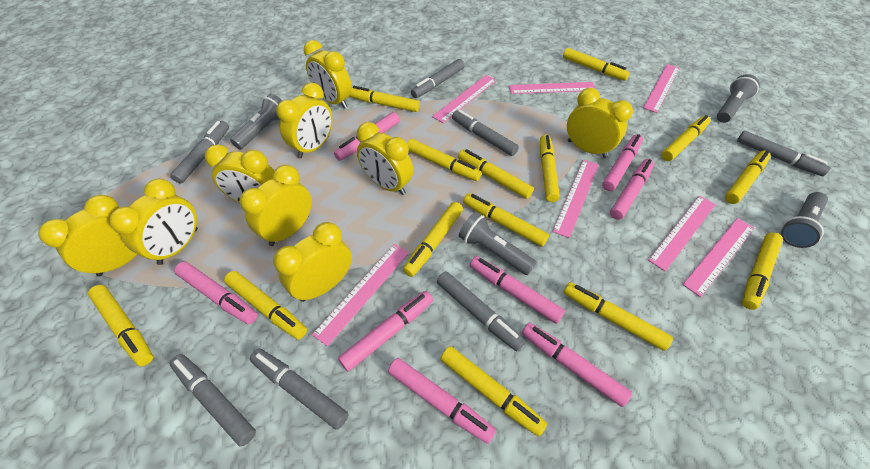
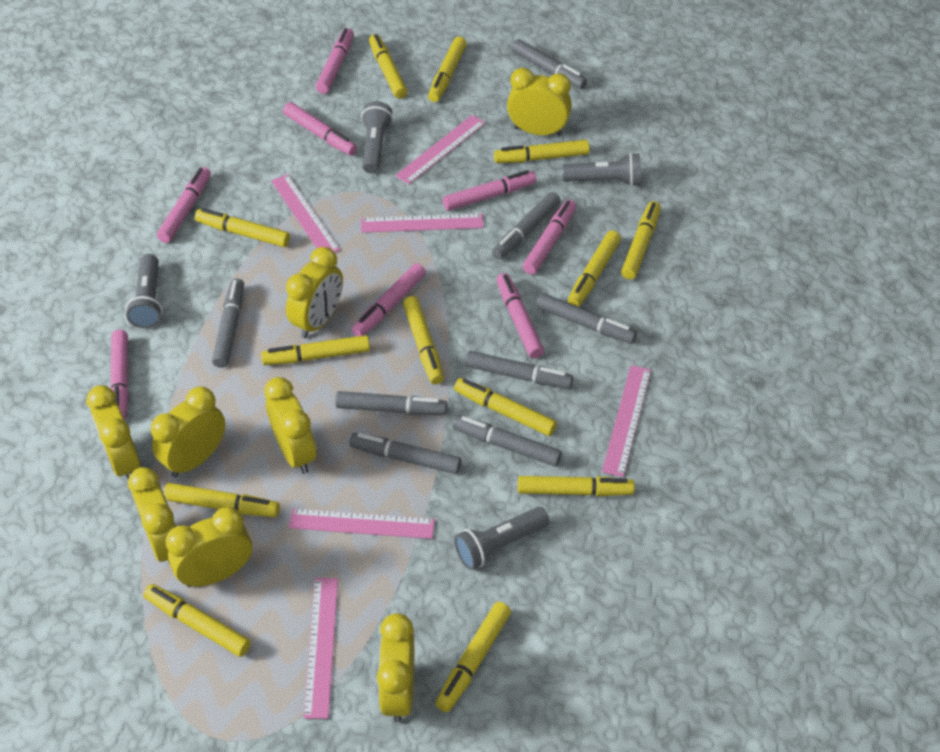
grey marker: 7 -> 8
pink ruler: 7 -> 6
yellow clock: 9 -> 8
yellow marker: 14 -> 13

